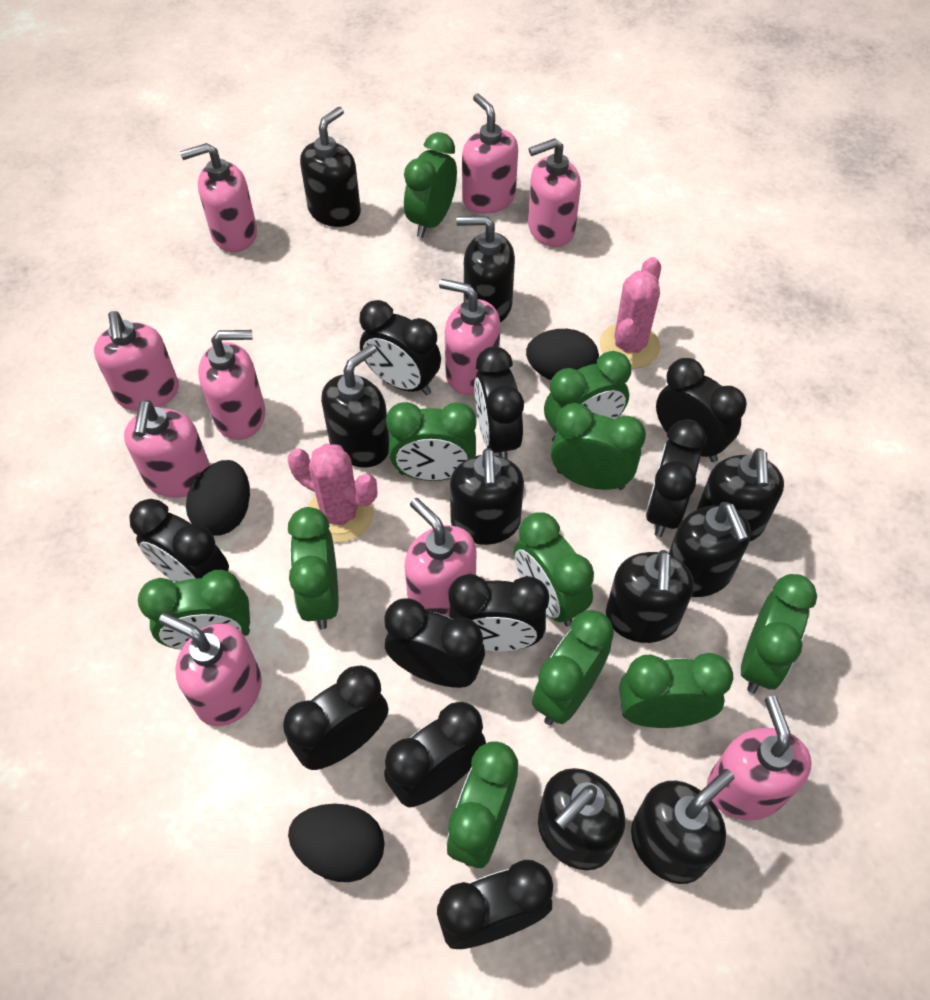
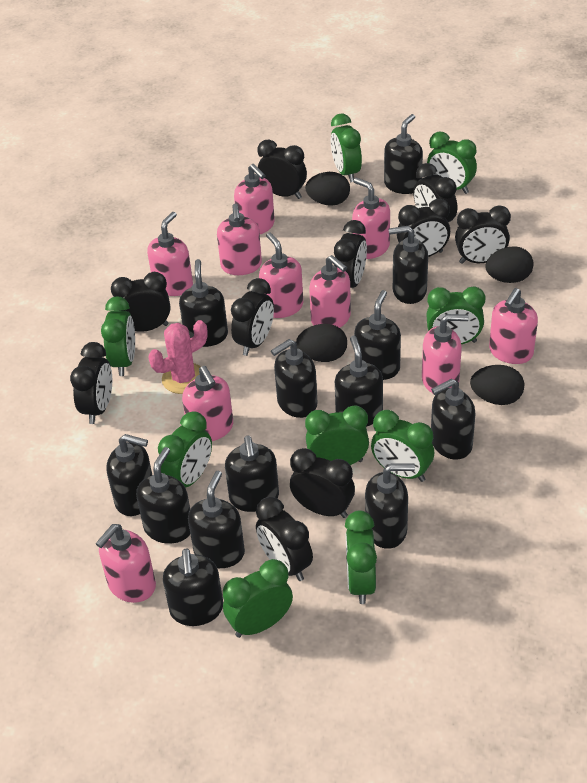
black egg: 3 -> 4
black soap dispenser: 9 -> 13
green clock: 11 -> 9
pink cactus: 2 -> 1

